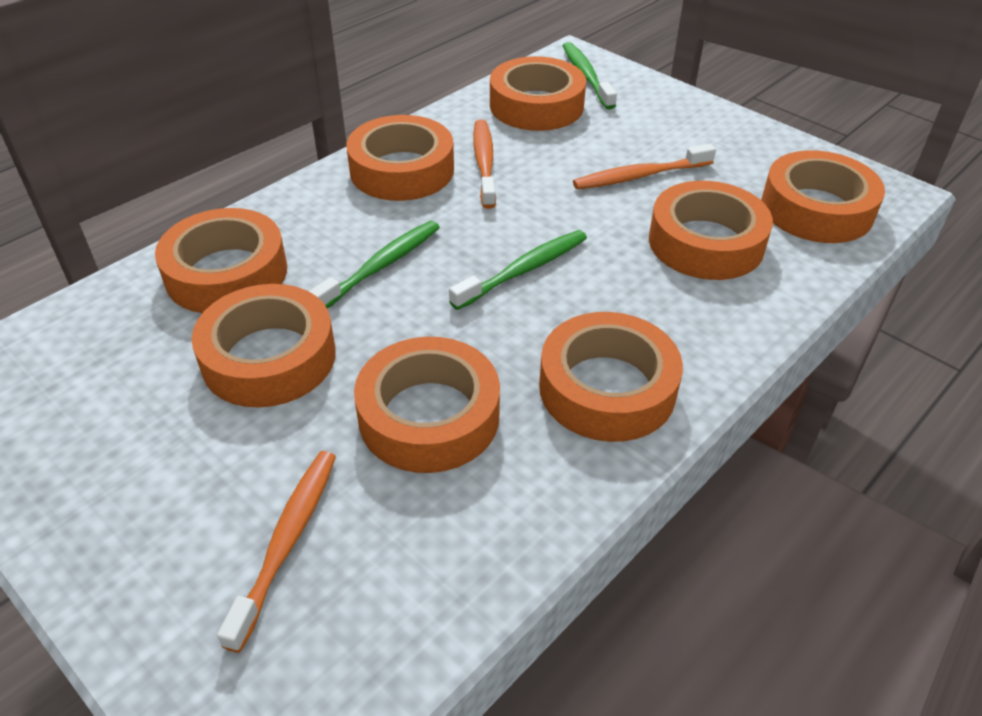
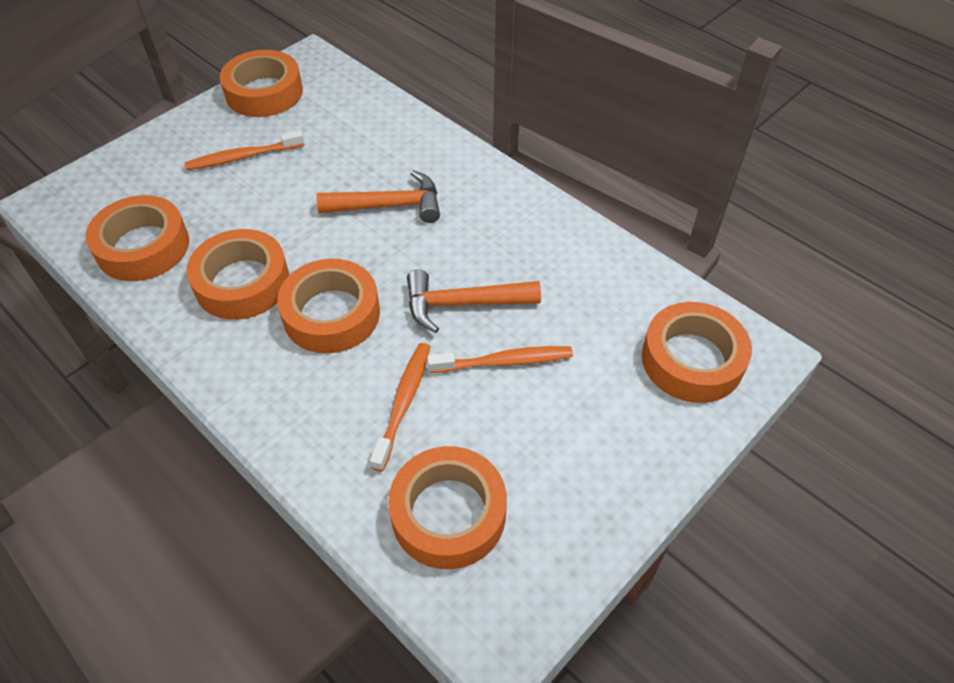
green toothbrush: 3 -> 0
orange hammer: 0 -> 2
orange tape: 8 -> 6

